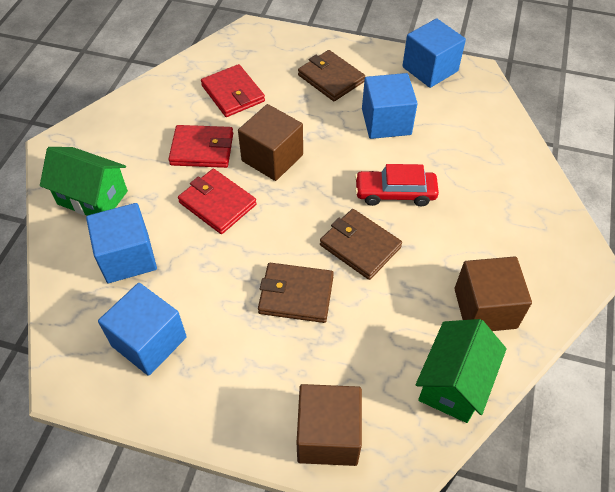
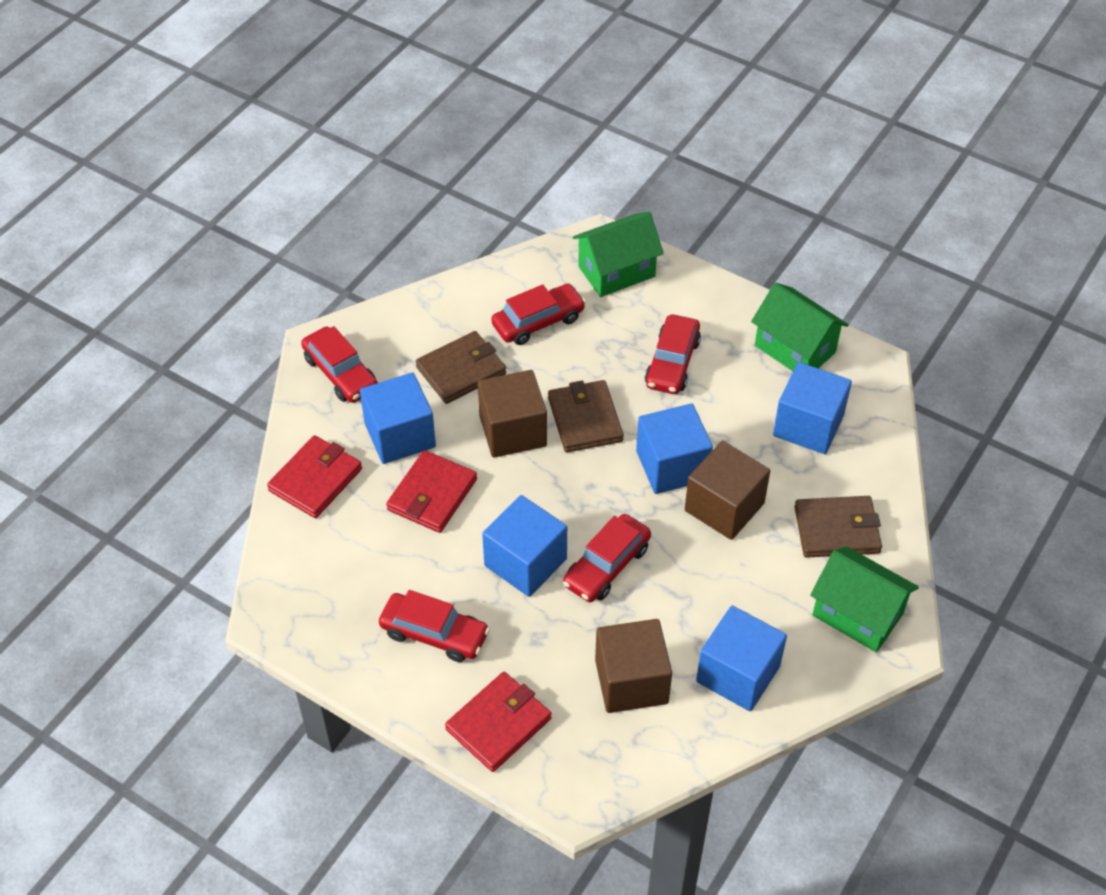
blue cube: 4 -> 5
green house: 2 -> 3
red car: 1 -> 5

